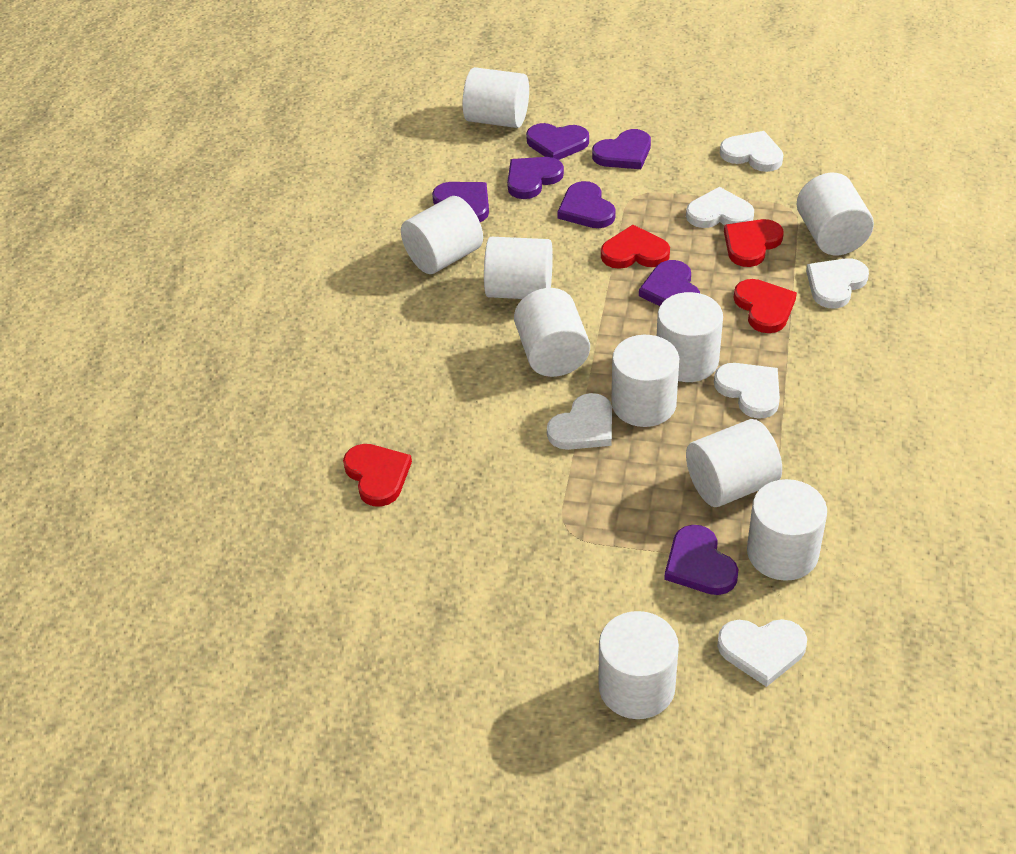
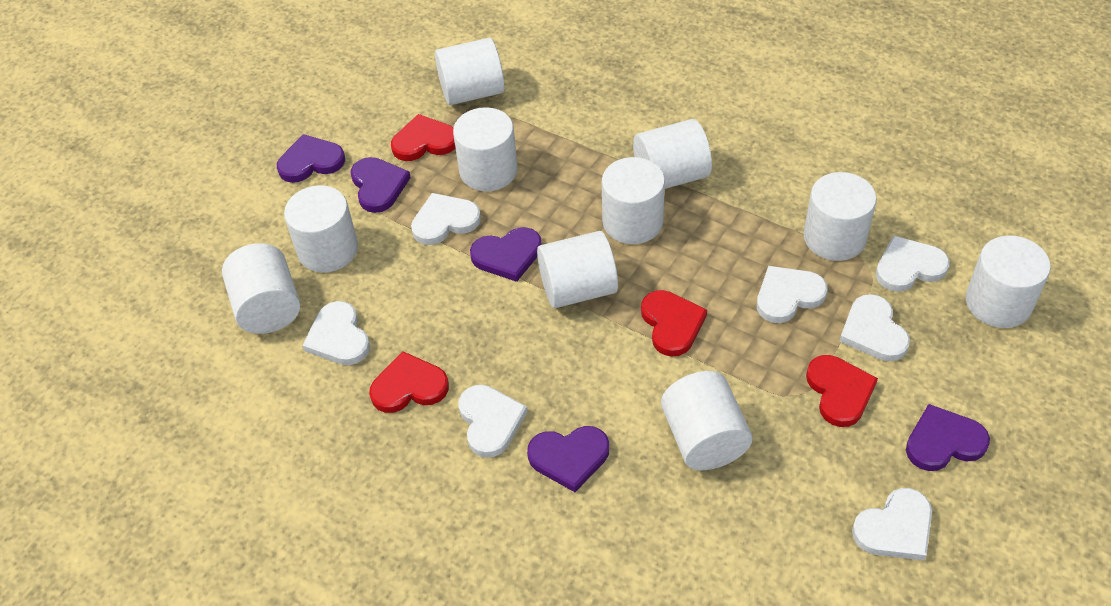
purple heart: 7 -> 5
white heart: 6 -> 7

